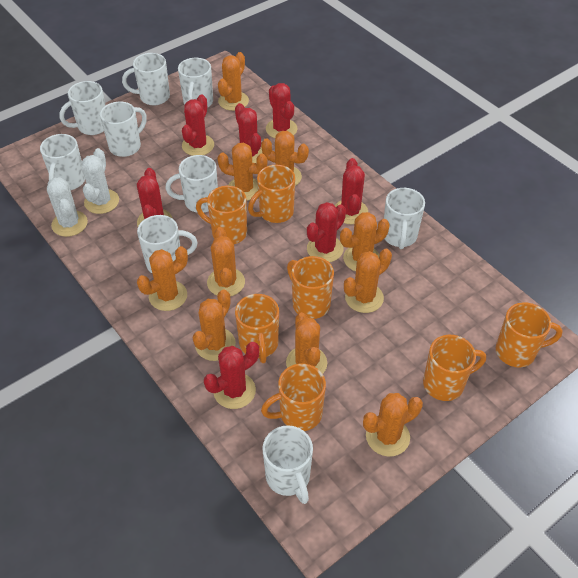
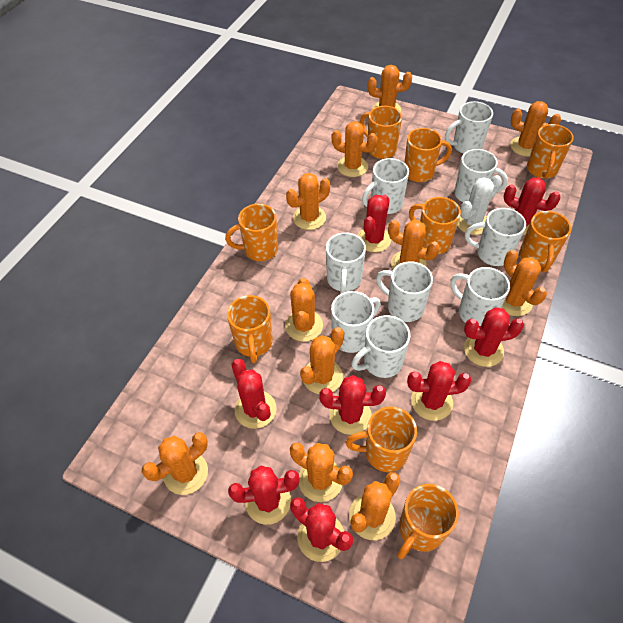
orange cactus: 10 -> 11
orange mug: 7 -> 9
red cactus: 7 -> 8
white cactus: 2 -> 1

